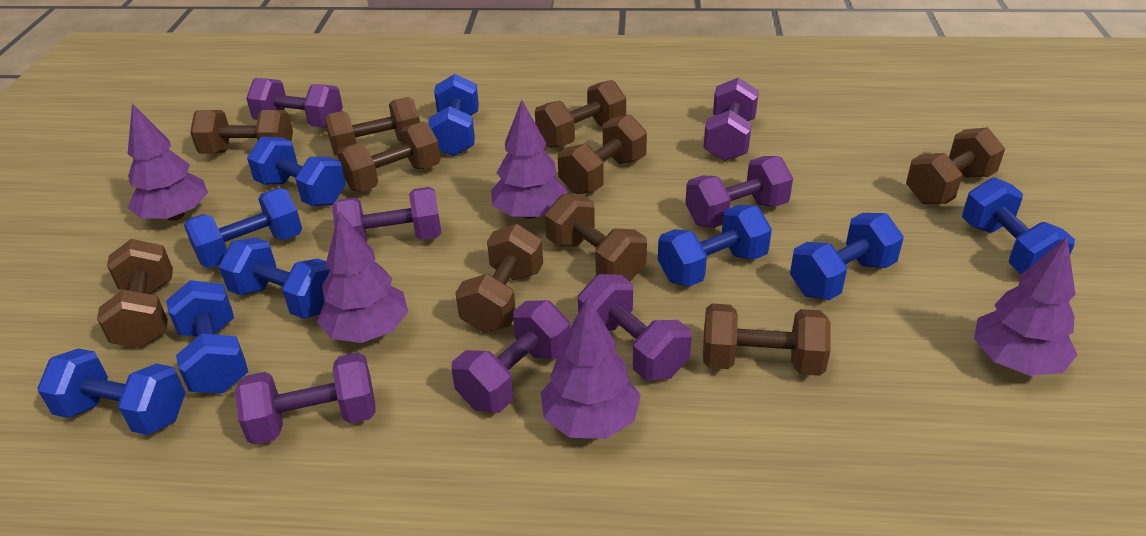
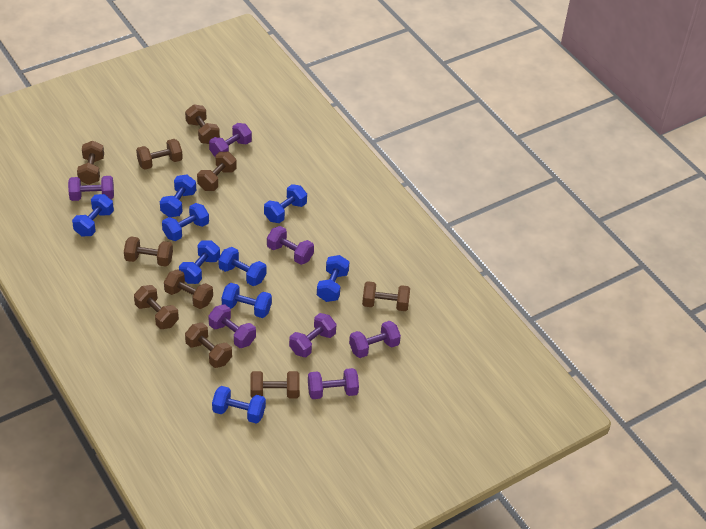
purple tree: 5 -> 0

